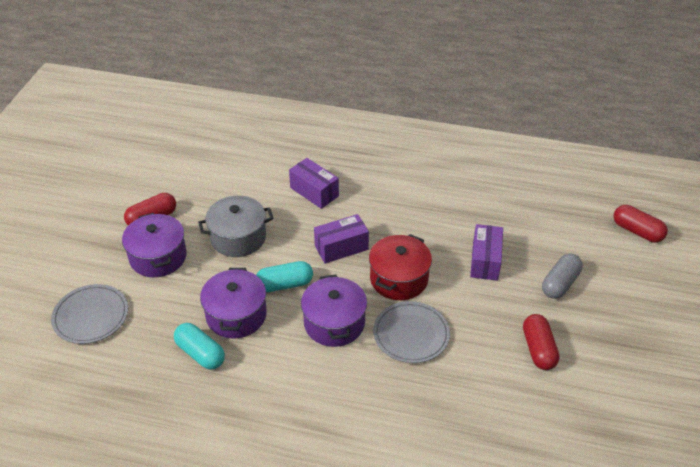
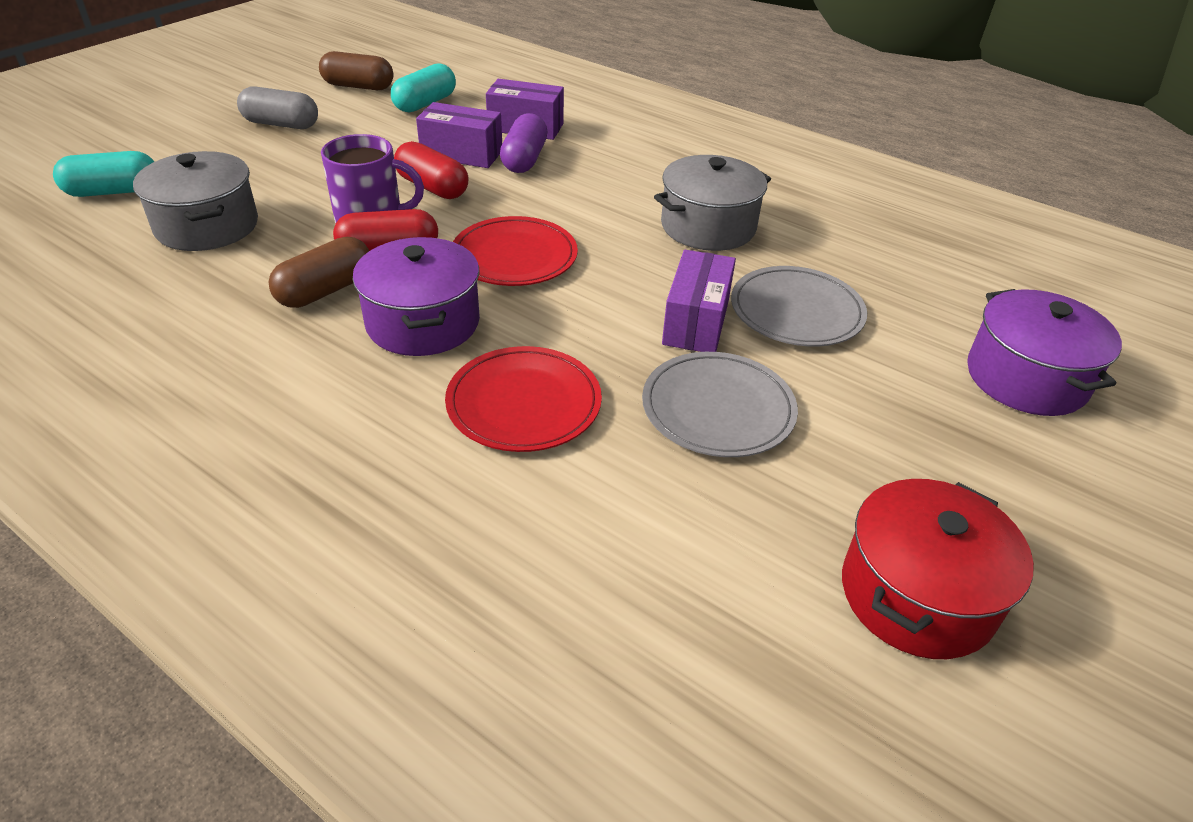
brown capsule: 0 -> 2
grey pot: 1 -> 2
purple capsule: 0 -> 1
purple mug: 0 -> 1
purple pot: 3 -> 2
red capsule: 3 -> 2
red plate: 0 -> 2

